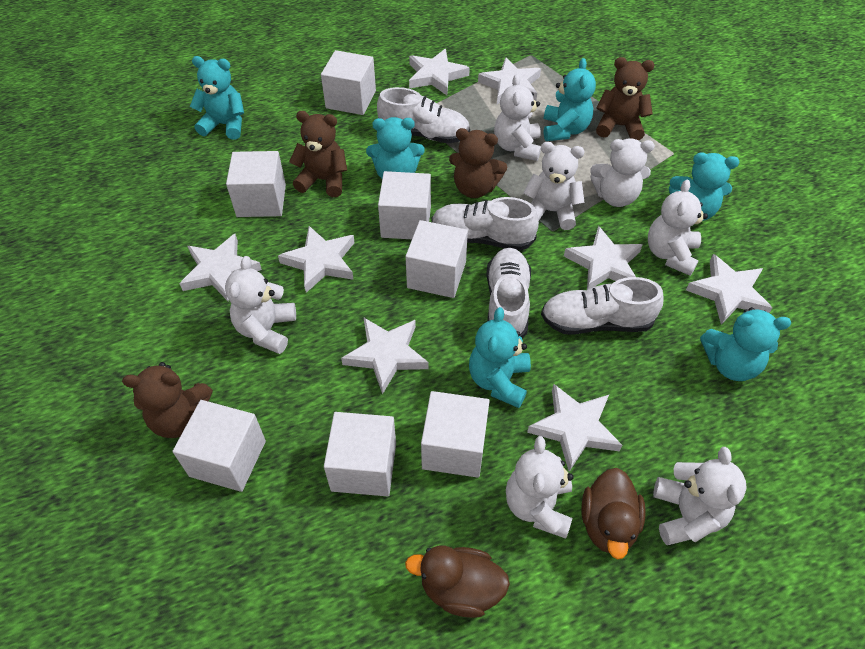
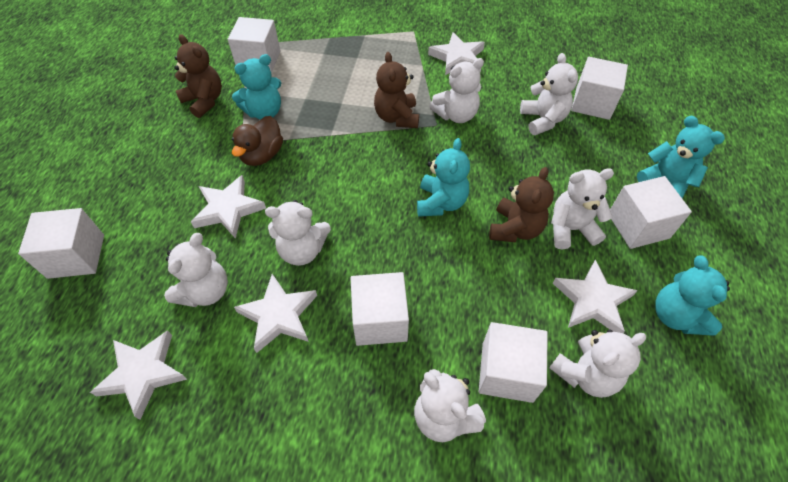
brown duck: 2 -> 1
brown teddy bear: 4 -> 3
turquoise teddy bear: 6 -> 4
white cube: 7 -> 6
white shoe: 4 -> 0
white star: 8 -> 5

